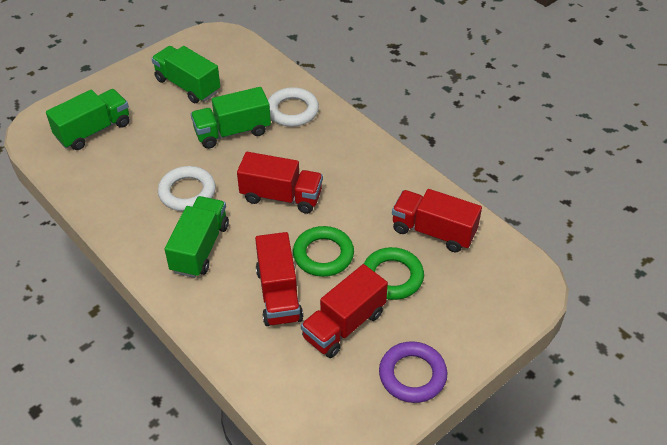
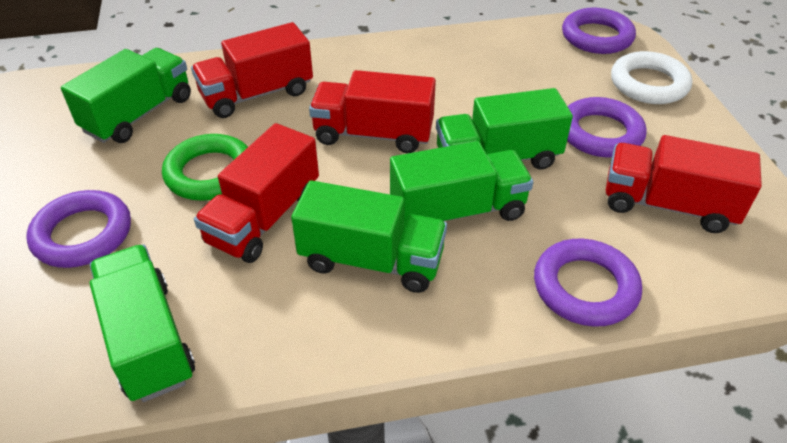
green ring: 2 -> 1
green truck: 4 -> 5
purple ring: 1 -> 4
white ring: 2 -> 1

